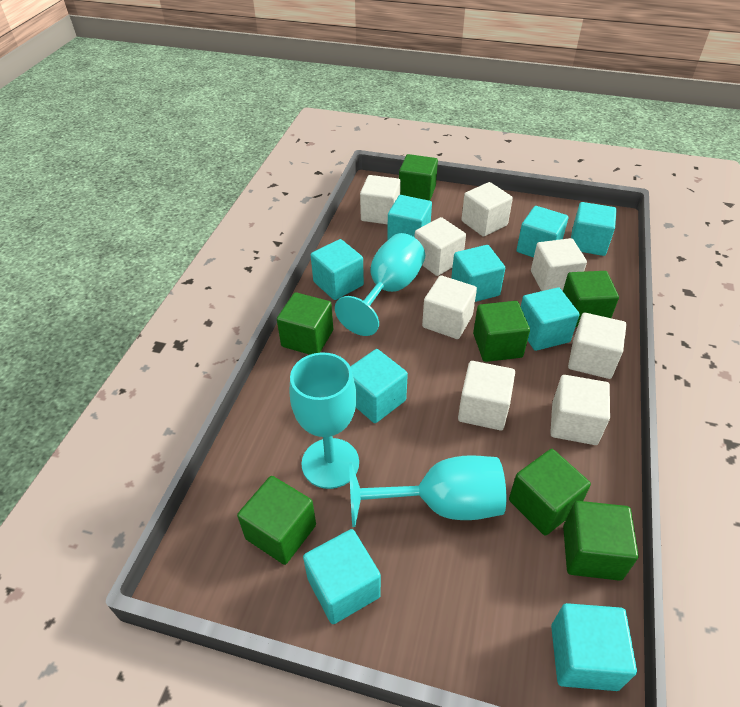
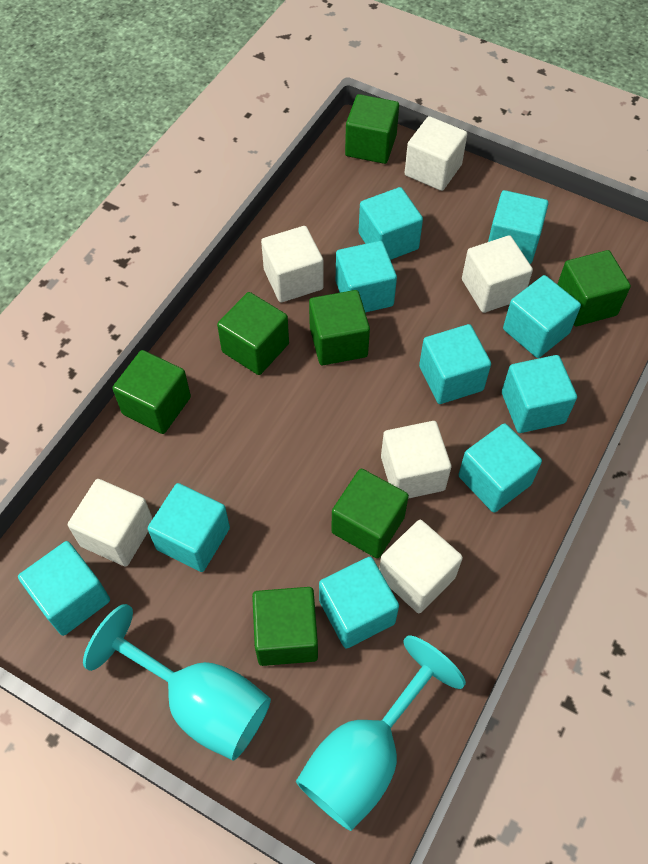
turquoise cube: 9 -> 10
turquoise goblet: 3 -> 2
white cube: 8 -> 6

